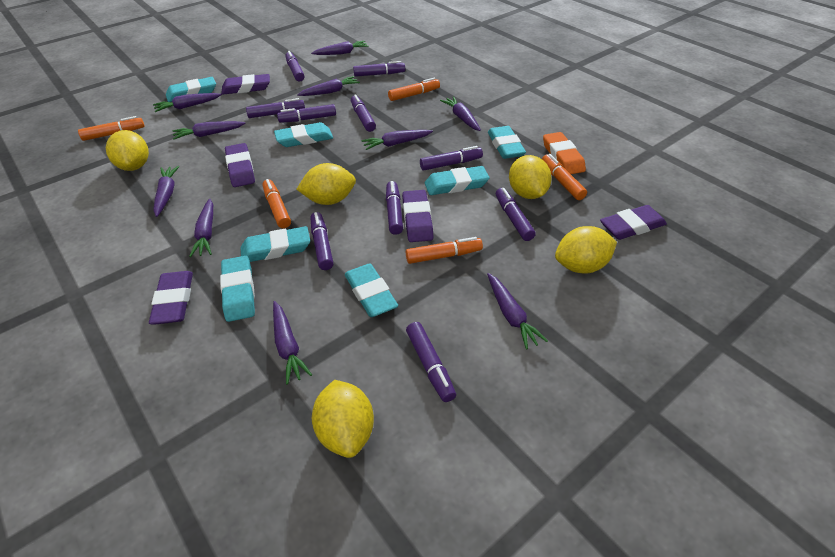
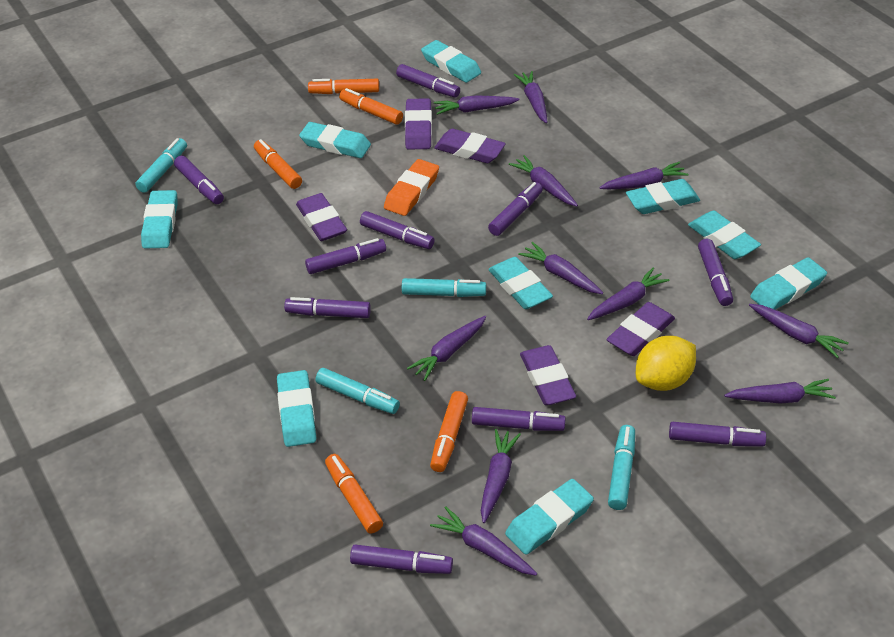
purple carrot: 10 -> 11
turquoise eraser: 7 -> 9
turquoise marker: 0 -> 4
yellow lemon: 5 -> 1

